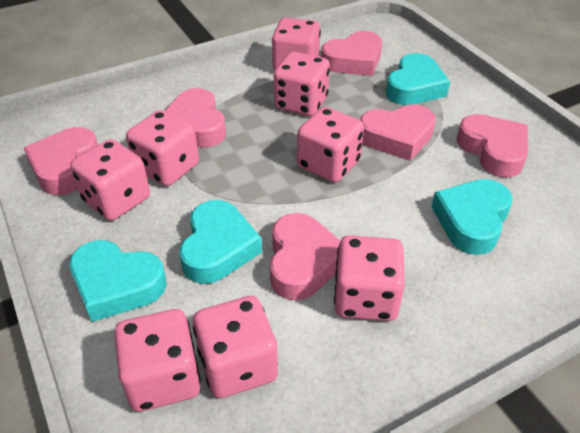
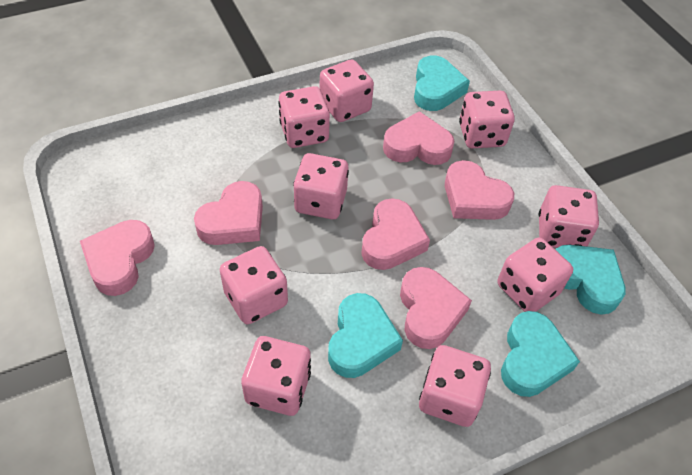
pink dice: 8 -> 9

